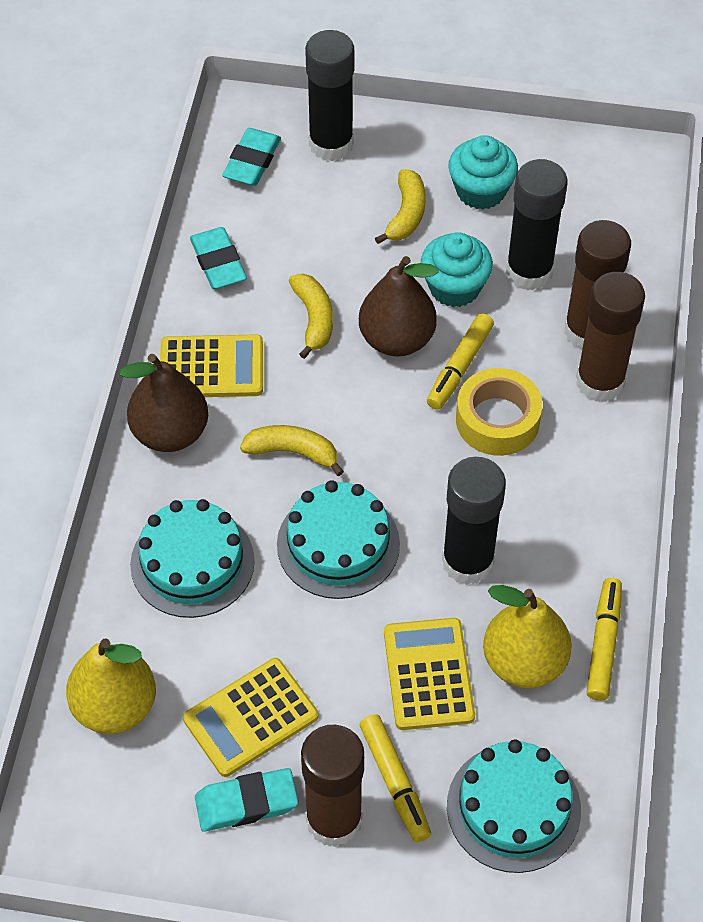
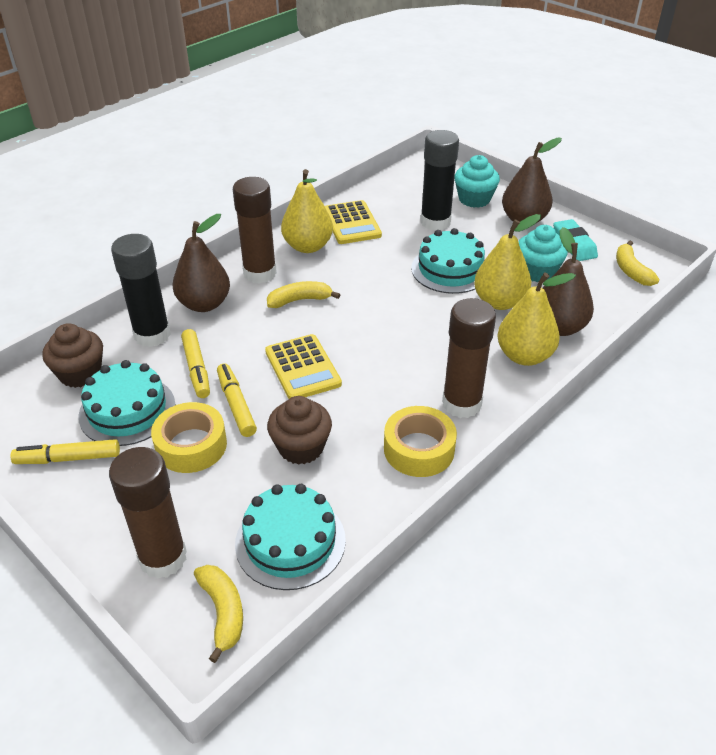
black glue stick: 3 -> 2
brown cupcake: 0 -> 2
brown pear: 2 -> 3
turquoise eraser: 3 -> 1
yellow calculator: 3 -> 2
yellow pear: 2 -> 3
yellow tape: 1 -> 2

